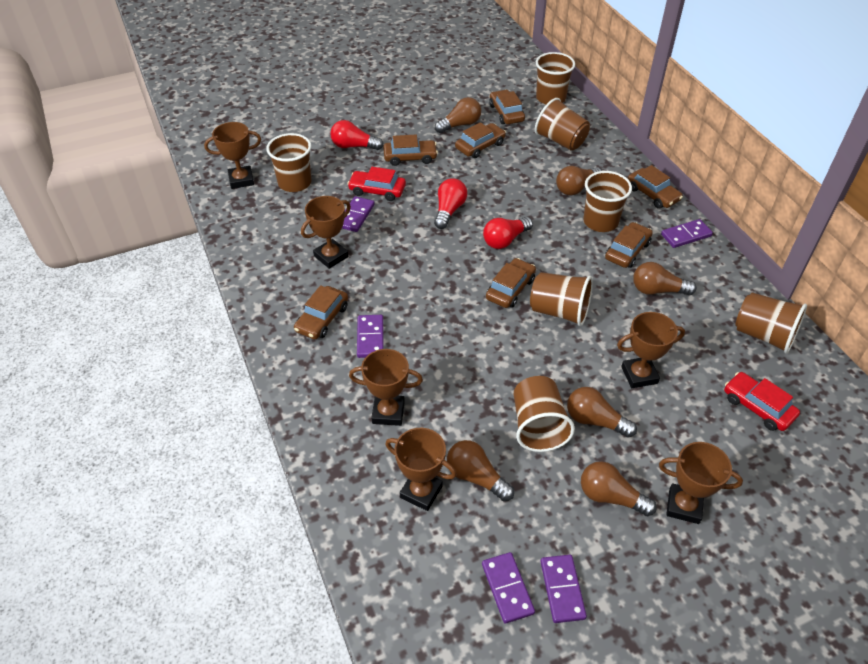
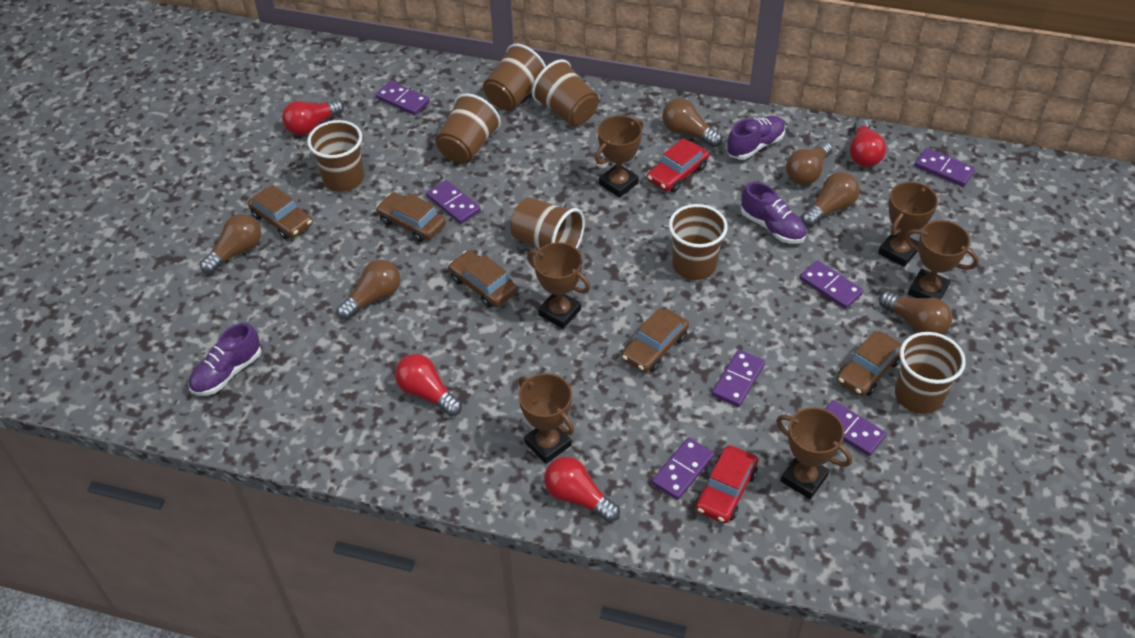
brown car: 7 -> 5
purple domino: 5 -> 7
purple shoe: 0 -> 3
red light bulb: 3 -> 4

